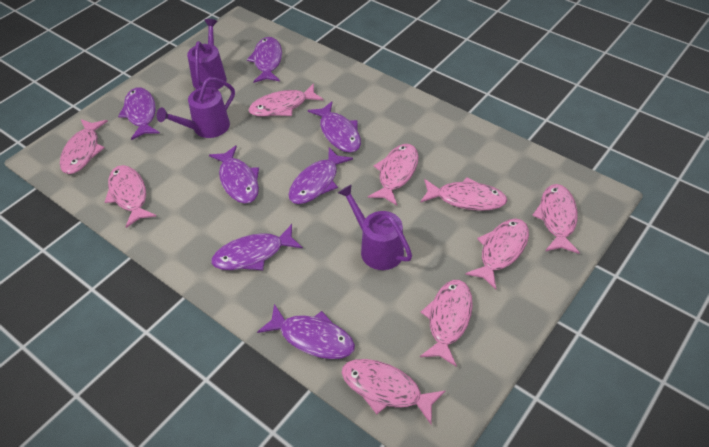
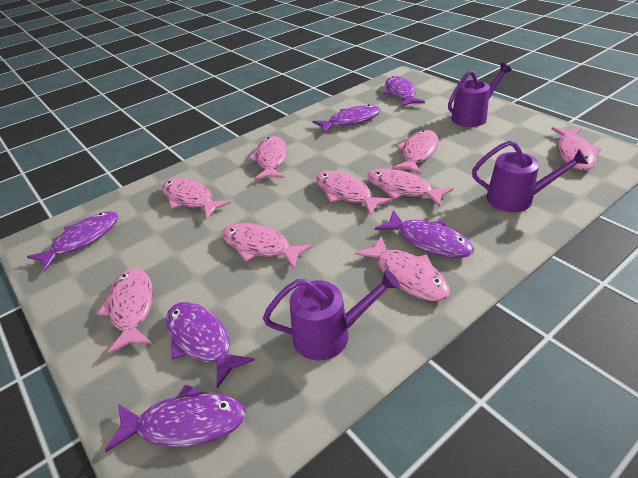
purple fish: 7 -> 6

